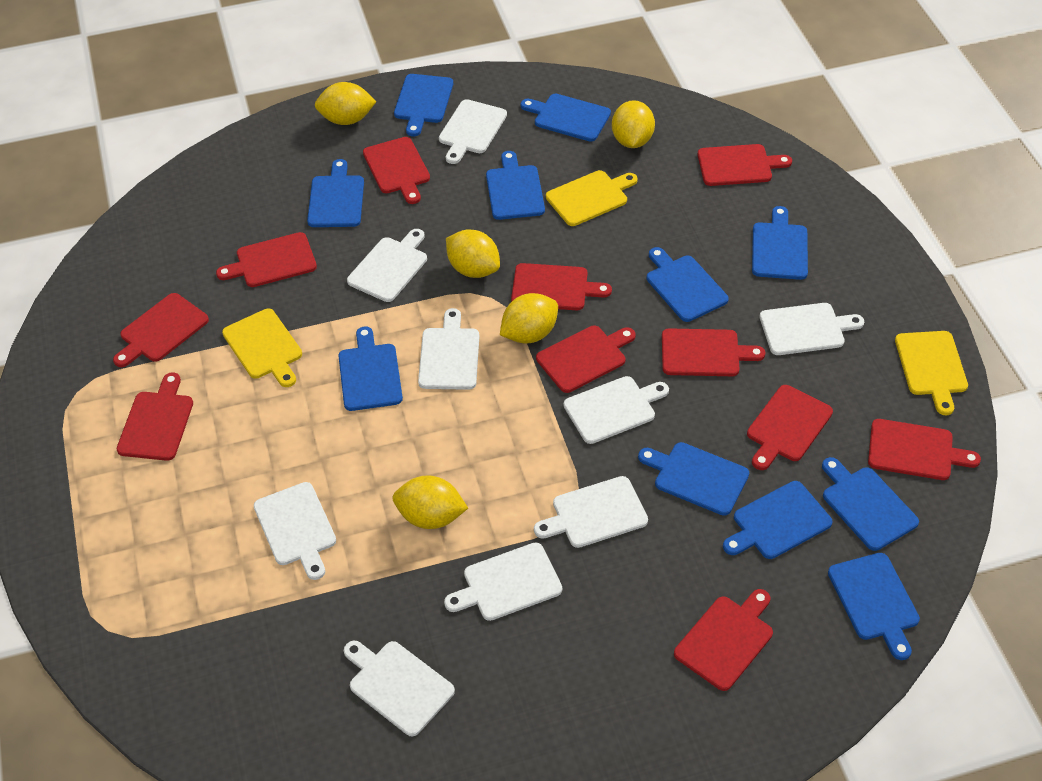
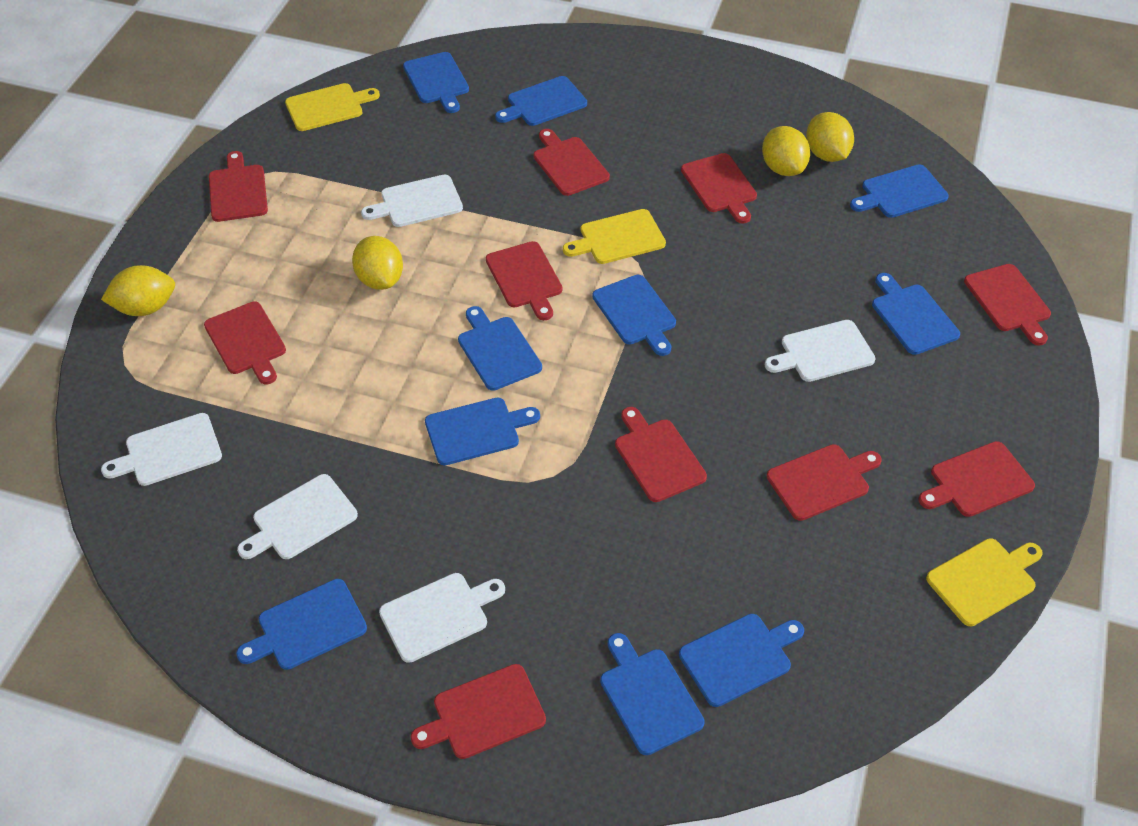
blue cutting board: 11 -> 10
red cutting board: 11 -> 10
white cutting board: 9 -> 5
yellow lemon: 5 -> 4

